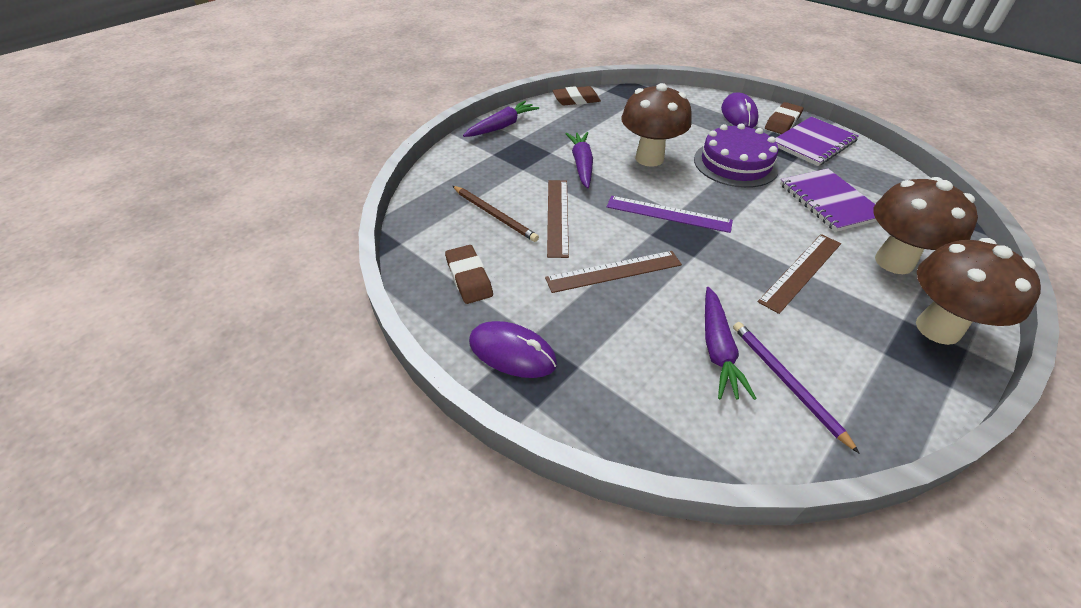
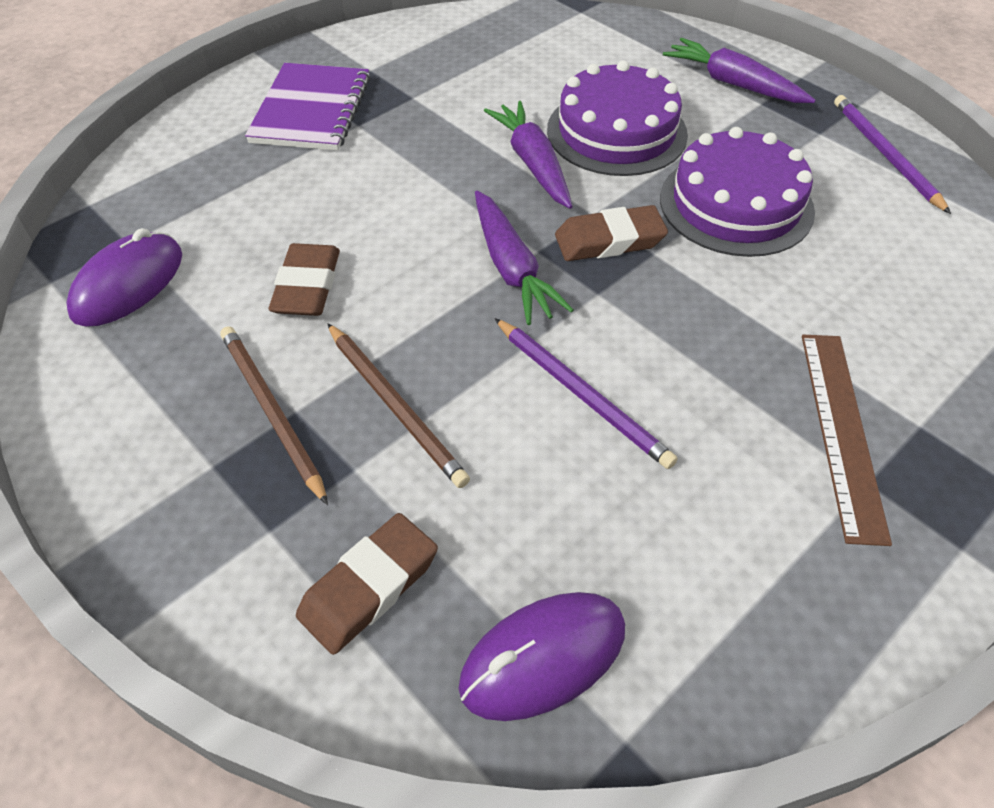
brown mushroom: 3 -> 0
brown pencil: 1 -> 2
brown ruler: 3 -> 1
purple cake: 1 -> 2
purple notebook: 2 -> 1
purple pencil: 1 -> 2
purple ruler: 1 -> 0

